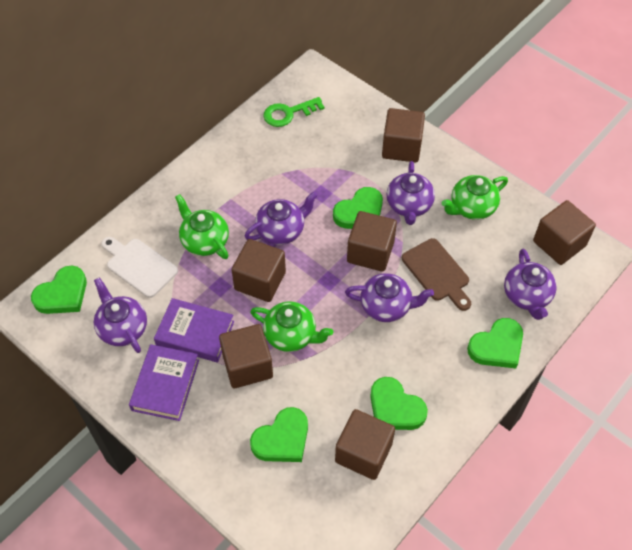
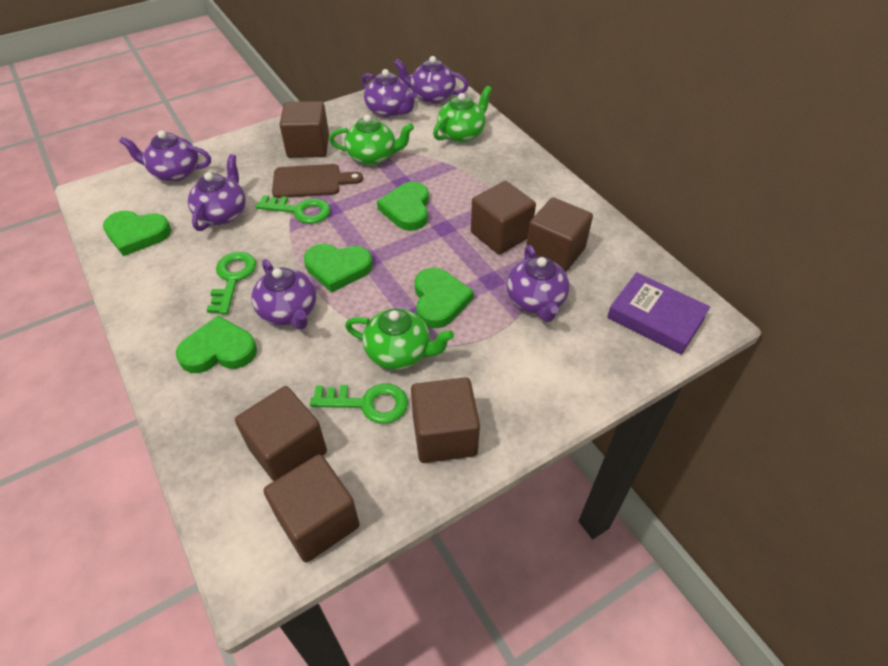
green key: 1 -> 3
purple book: 2 -> 1
purple teapot: 5 -> 6
white cutting board: 1 -> 0

